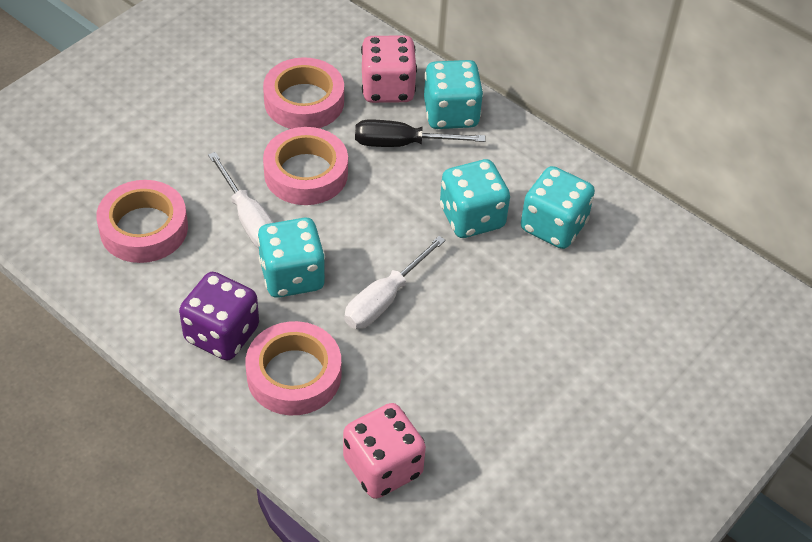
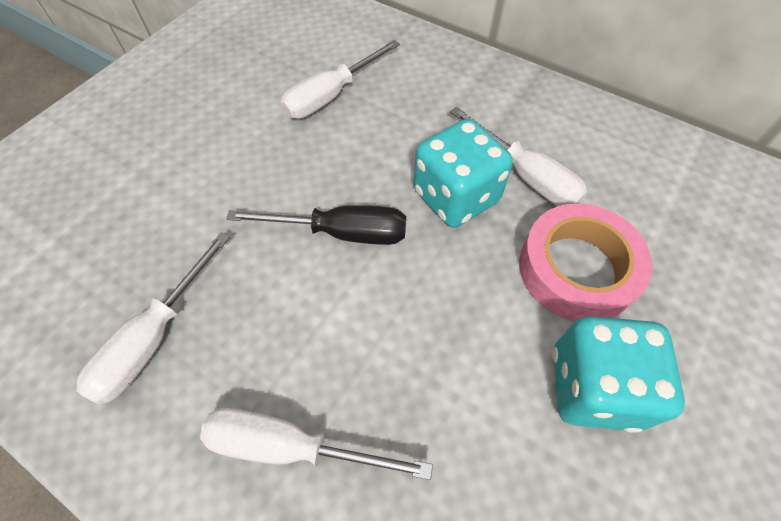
pink dice: 2 -> 0
pink tape: 4 -> 1
purple dice: 1 -> 0
turquoise dice: 4 -> 2
white screwdriver: 2 -> 4

